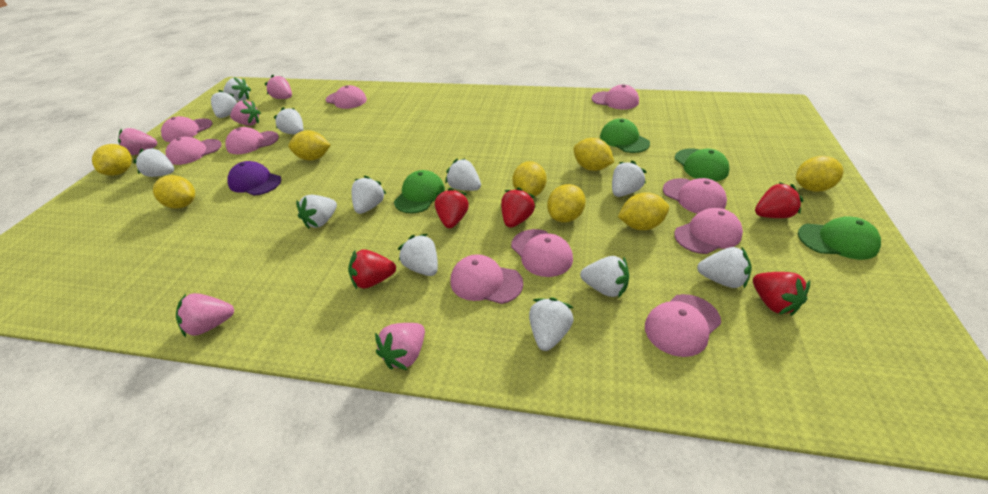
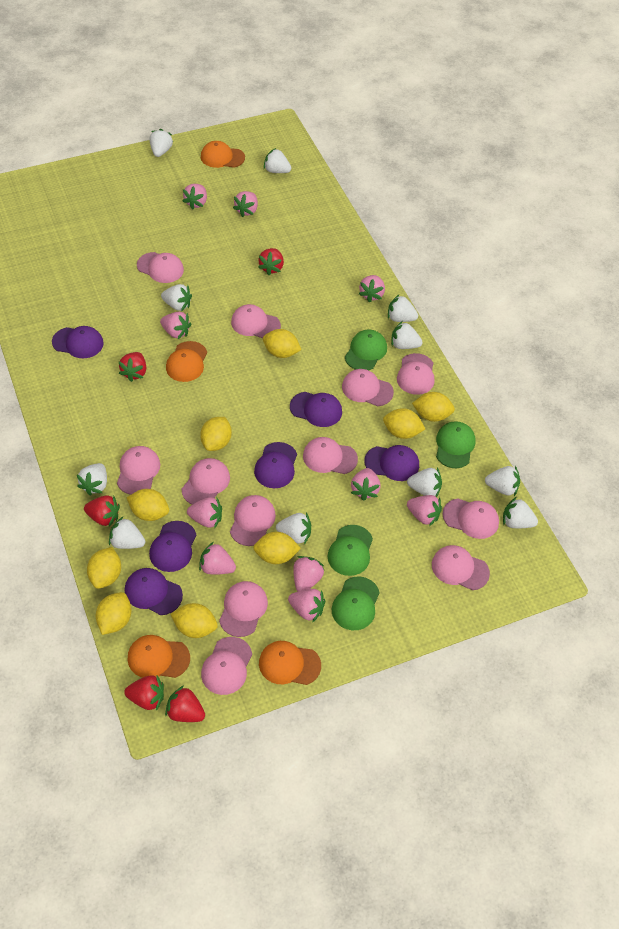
orange cap: 0 -> 4
pink cap: 10 -> 12
pink strawberry: 5 -> 10
purple cap: 1 -> 6
white strawberry: 12 -> 11
yellow lemon: 8 -> 9

